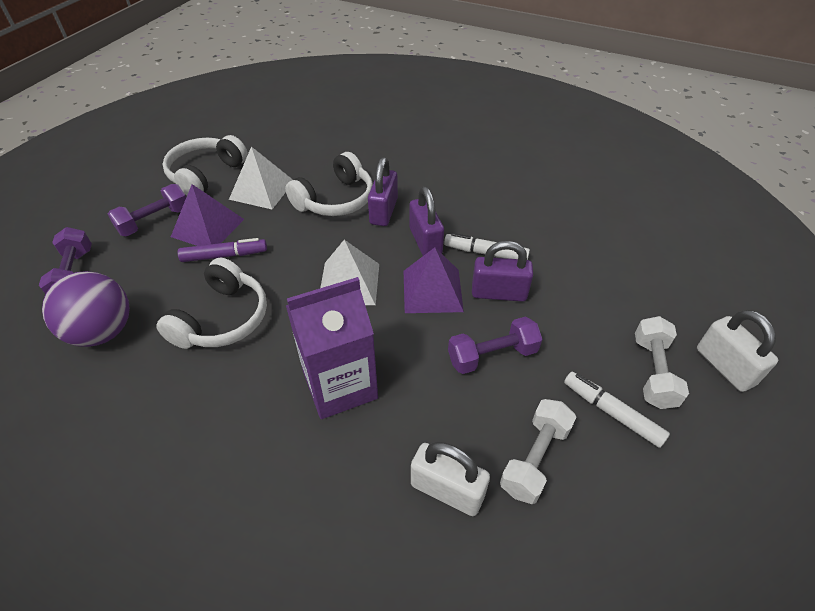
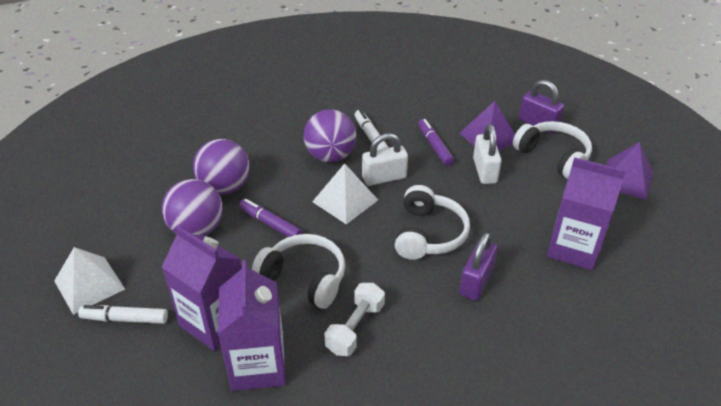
purple ball: 1 -> 3
purple carton: 1 -> 3
purple dumbbell: 3 -> 0
purple marker: 1 -> 2
purple padlock: 3 -> 2
white dumbbell: 2 -> 1

